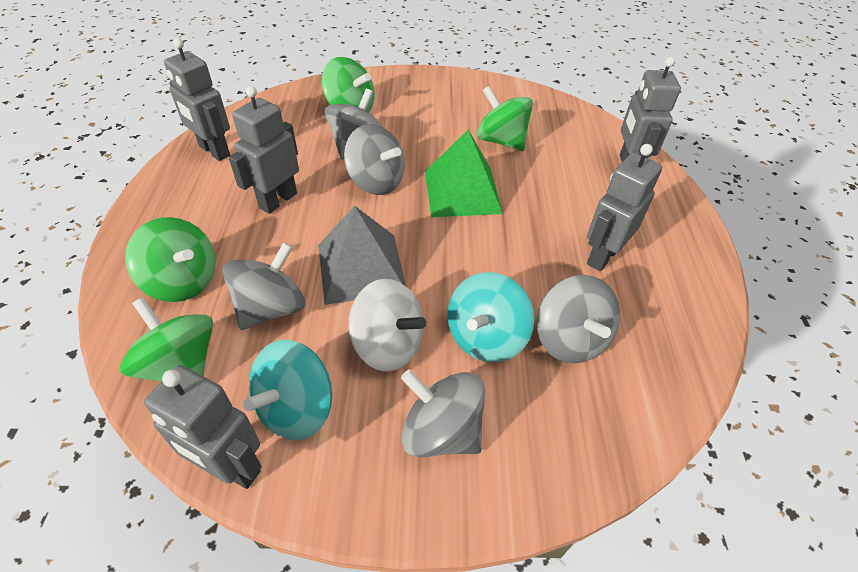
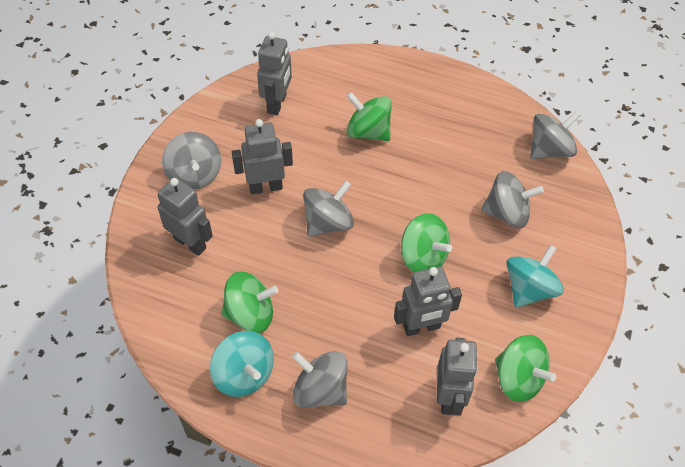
green pyramid: 1 -> 0
grey pyramid: 1 -> 0
white spinning top: 1 -> 0

